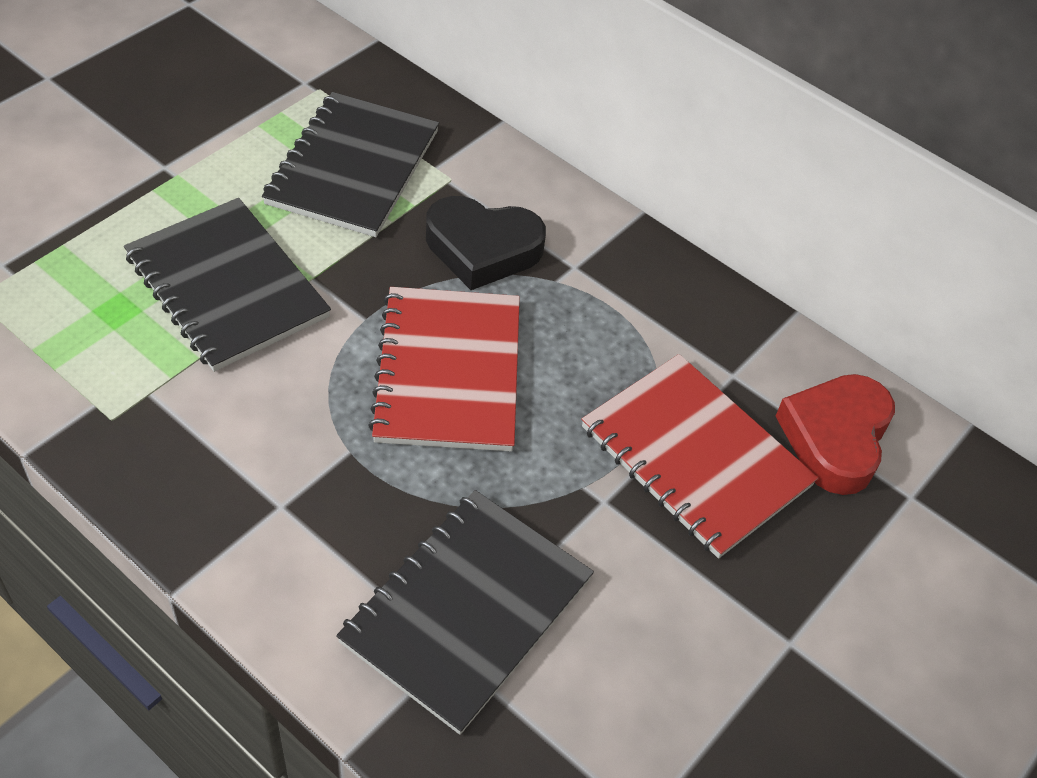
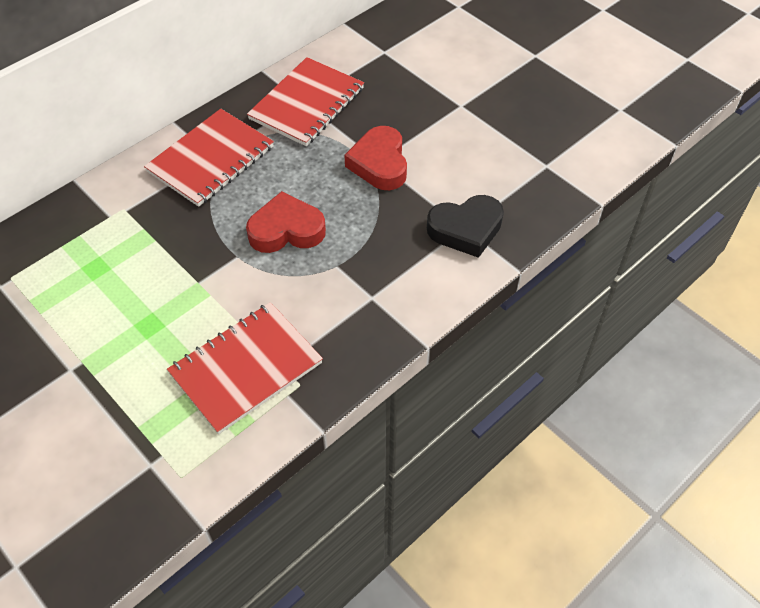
black notebook: 3 -> 0
red heart: 1 -> 2
red notebook: 2 -> 3

